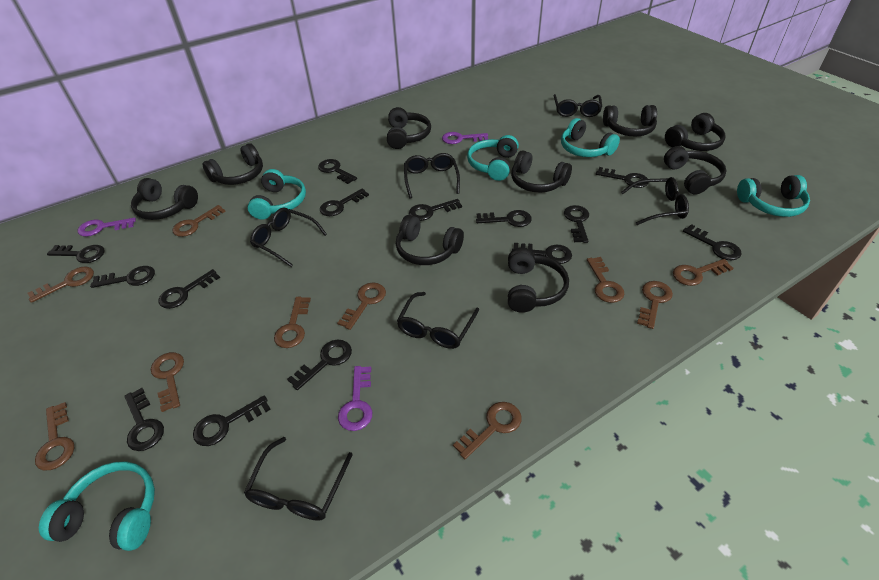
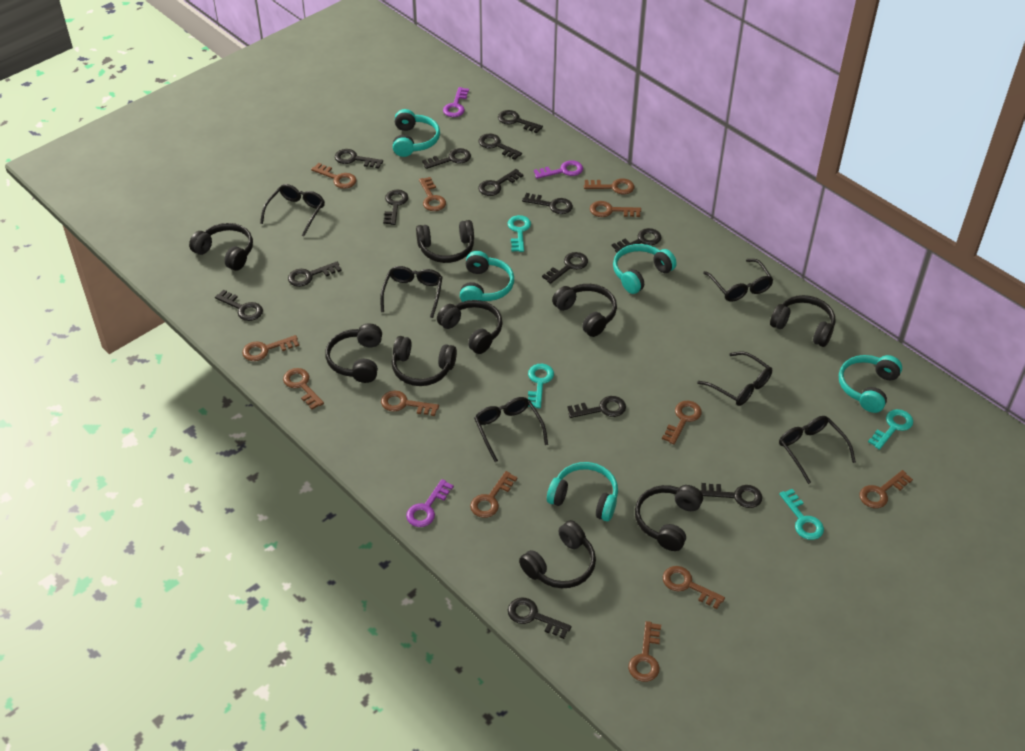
brown key: 10 -> 12
turquoise key: 0 -> 4

